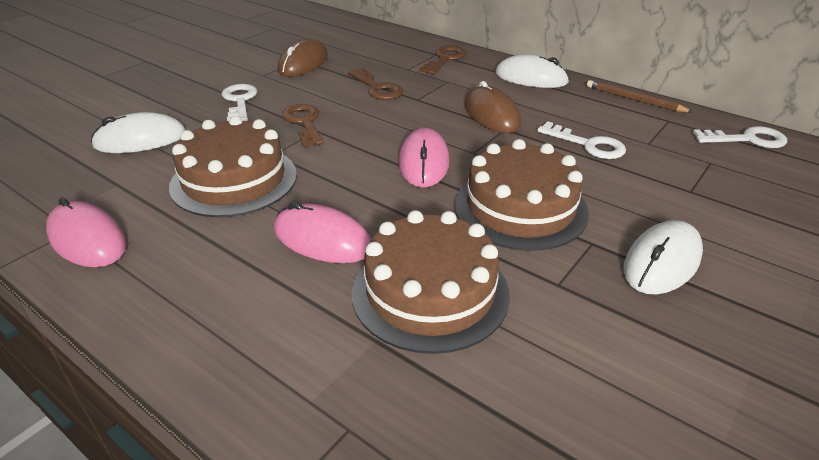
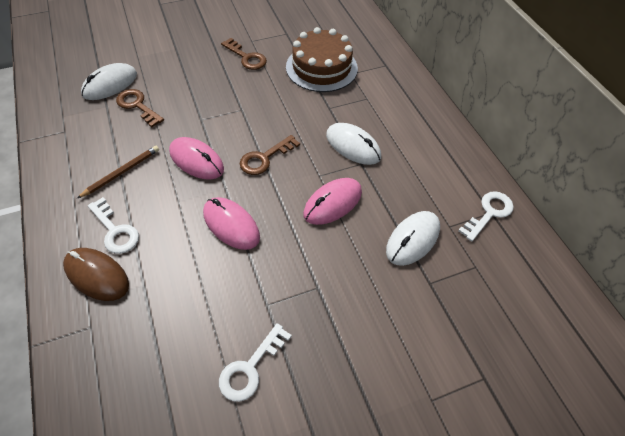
brown cake: 3 -> 1
brown mouse: 2 -> 1

